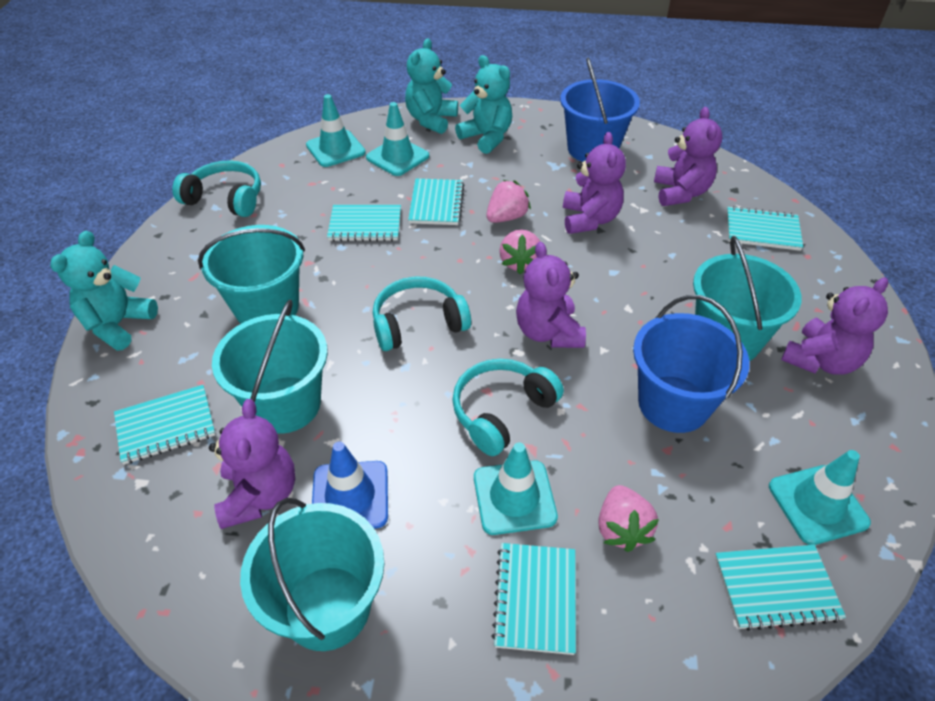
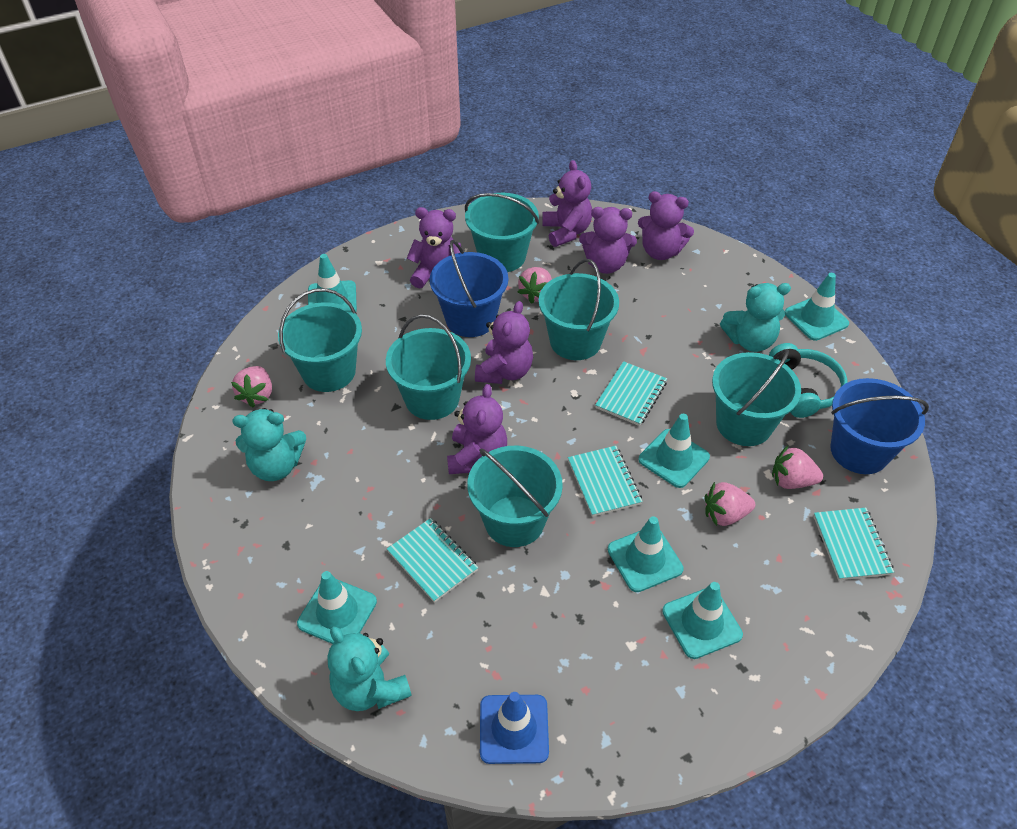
pink strawberry: 3 -> 4
purple teddy bear: 5 -> 6
turquoise bucket: 4 -> 6
turquoise headphones: 3 -> 1
turquoise notebook: 6 -> 4
turquoise traffic cone: 4 -> 6

